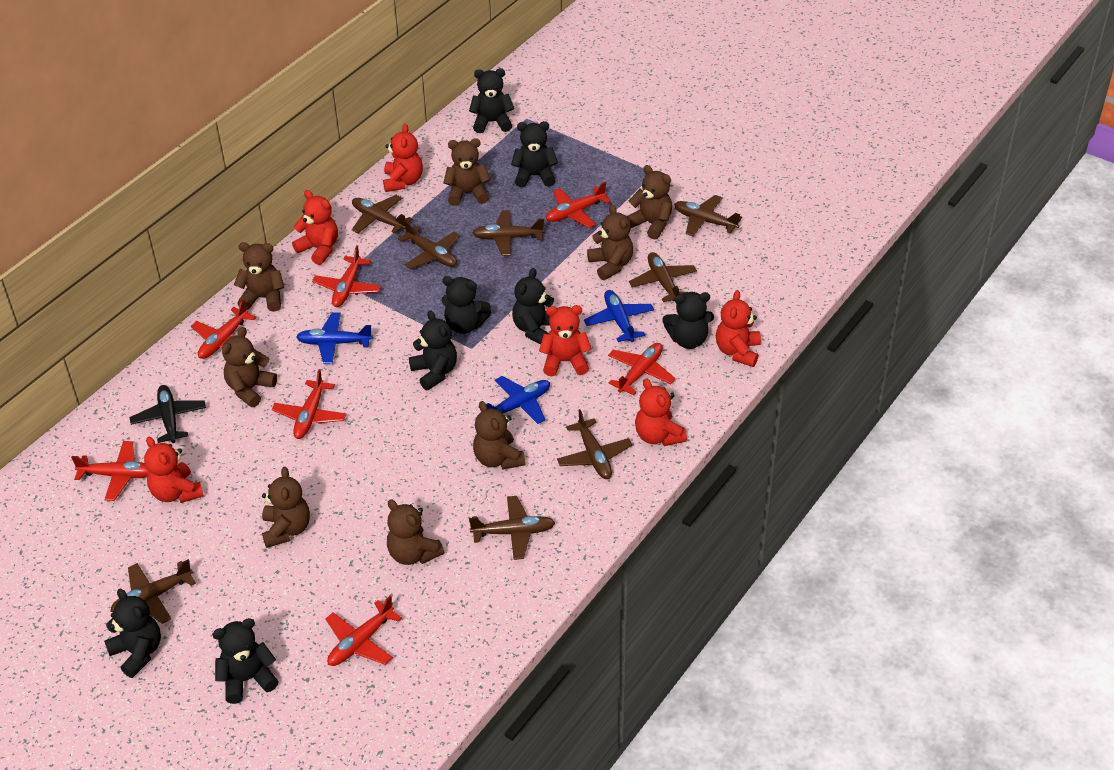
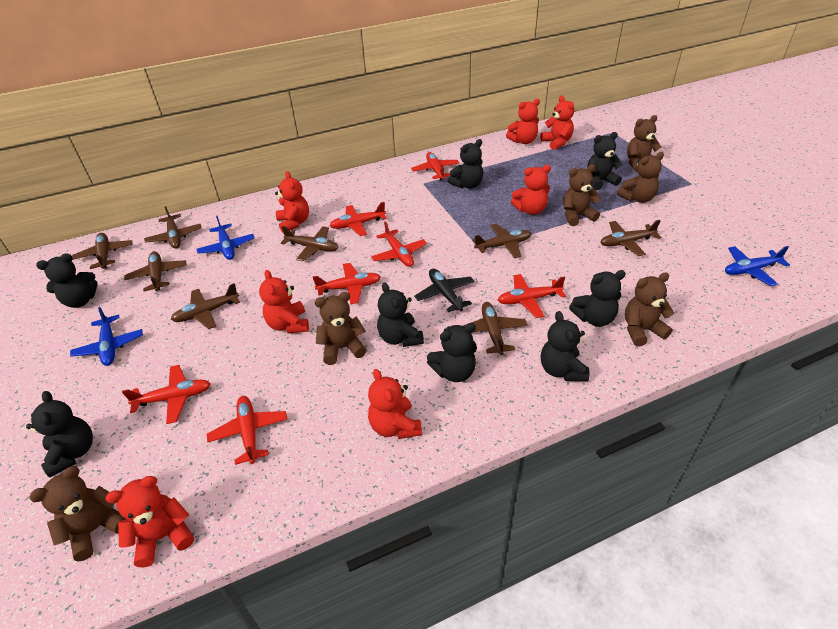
brown teddy bear: 8 -> 6
red teddy bear: 6 -> 7

